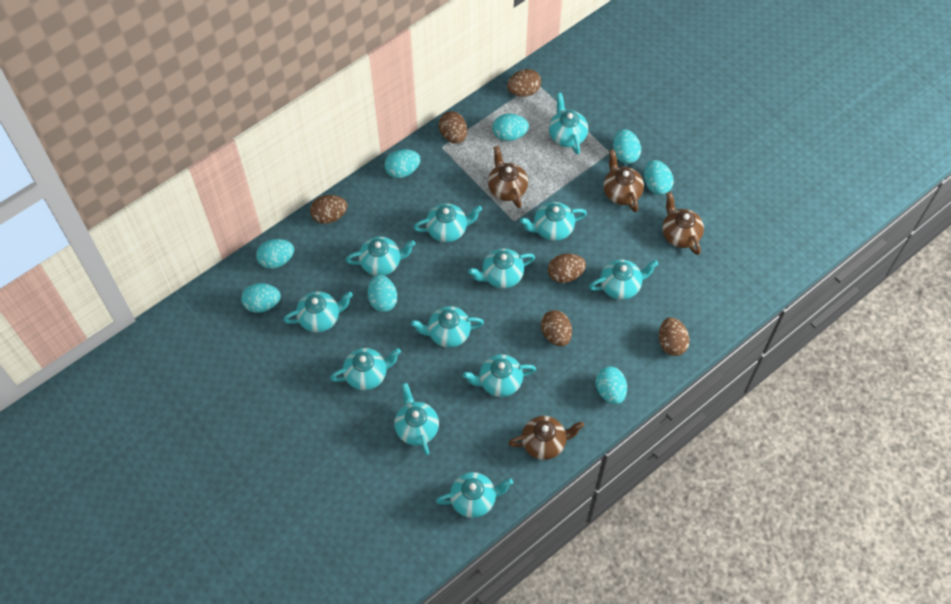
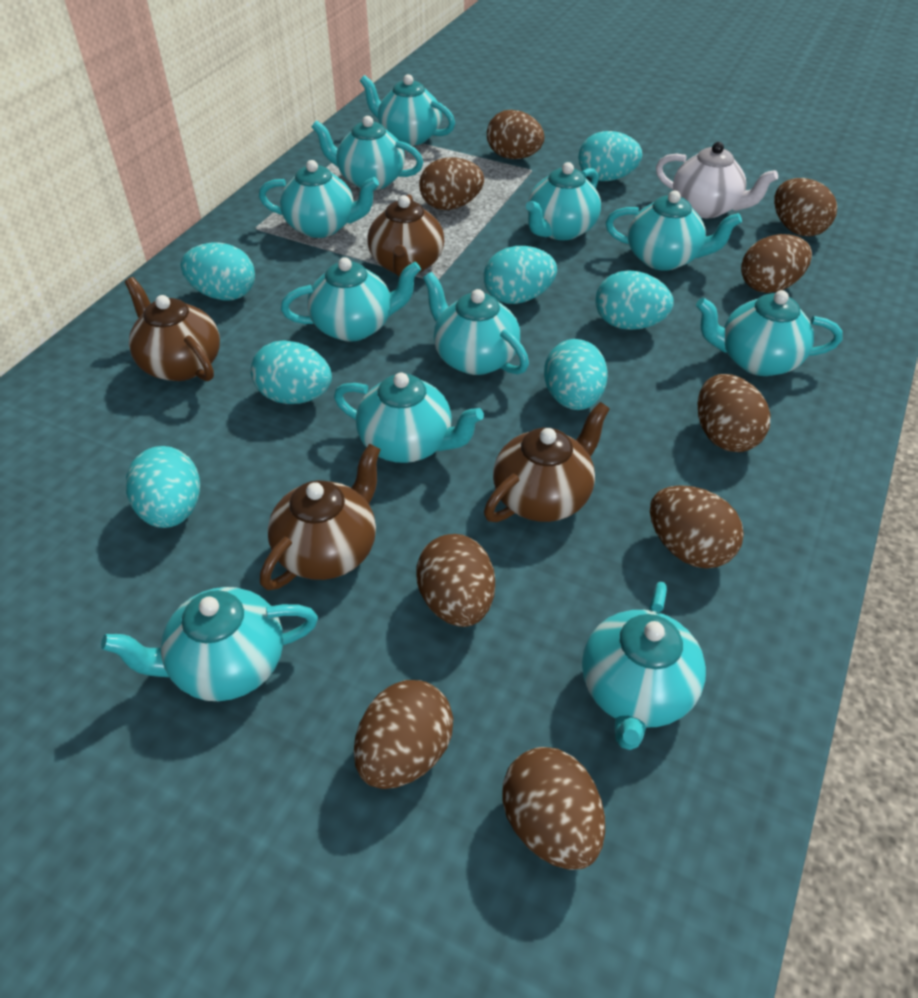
brown egg: 6 -> 9
turquoise egg: 8 -> 7
turquoise teapot: 12 -> 11
white teapot: 0 -> 1

